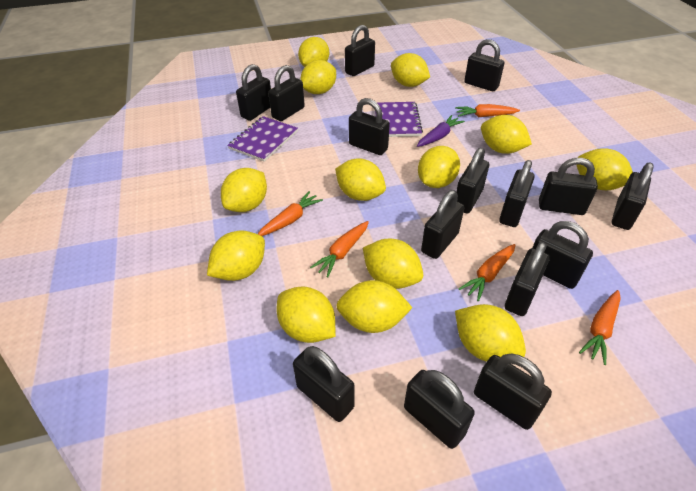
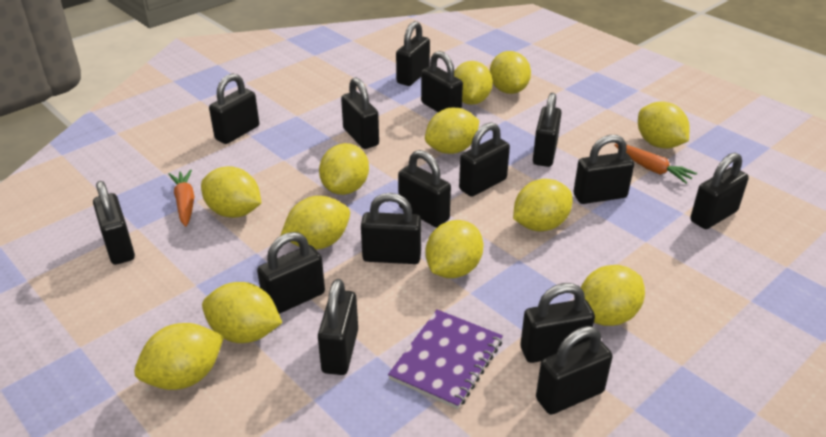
orange carrot: 5 -> 2
purple carrot: 1 -> 0
purple notebook: 2 -> 1
yellow lemon: 13 -> 12

